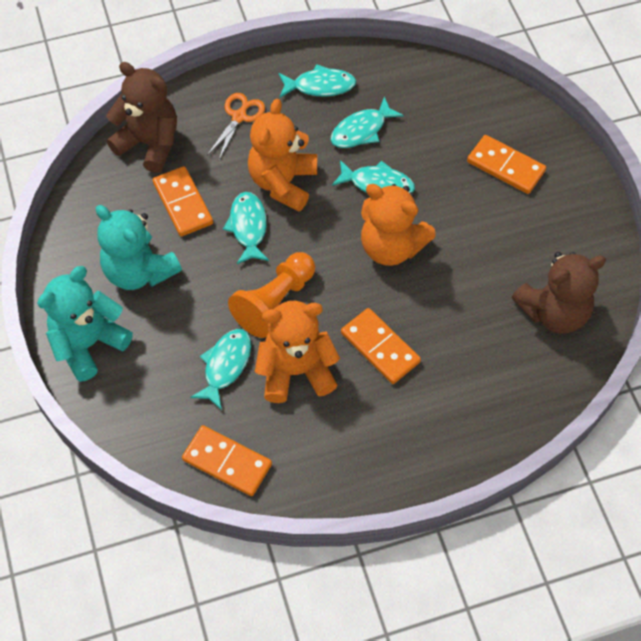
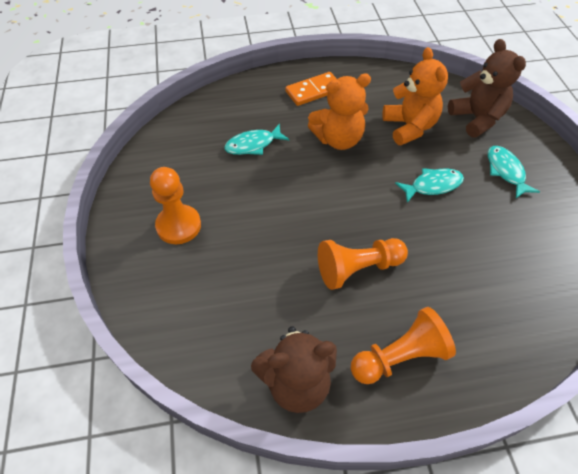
orange domino: 4 -> 1
orange pawn: 1 -> 3
orange scissors: 1 -> 0
orange teddy bear: 3 -> 2
turquoise fish: 5 -> 3
turquoise teddy bear: 2 -> 0

